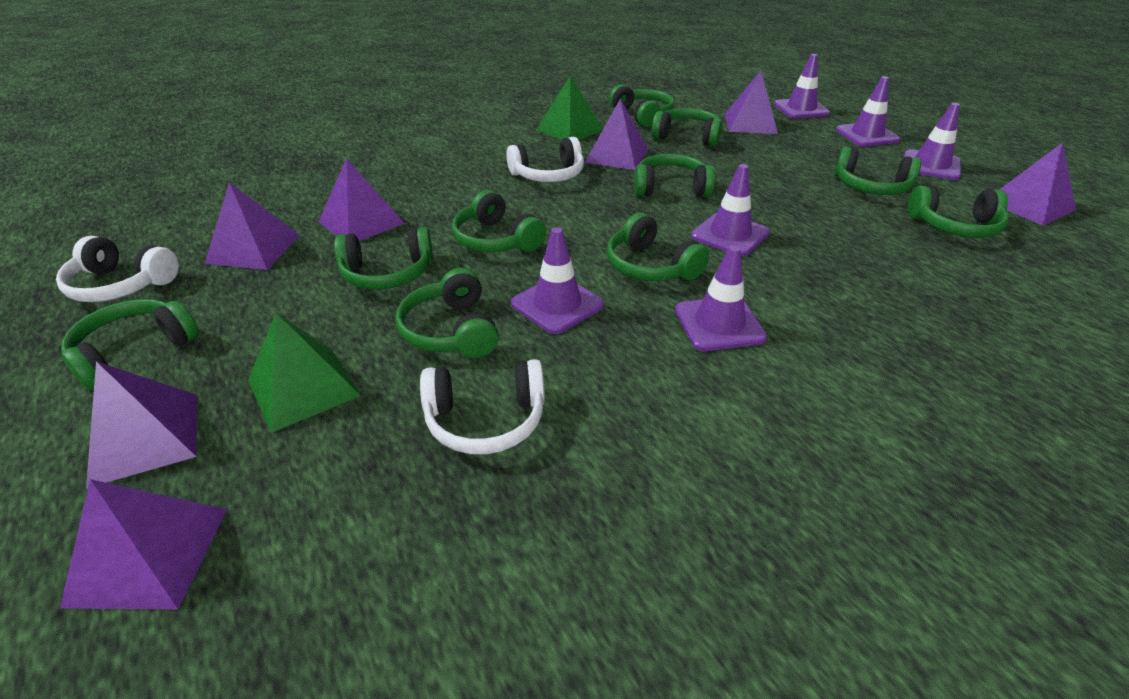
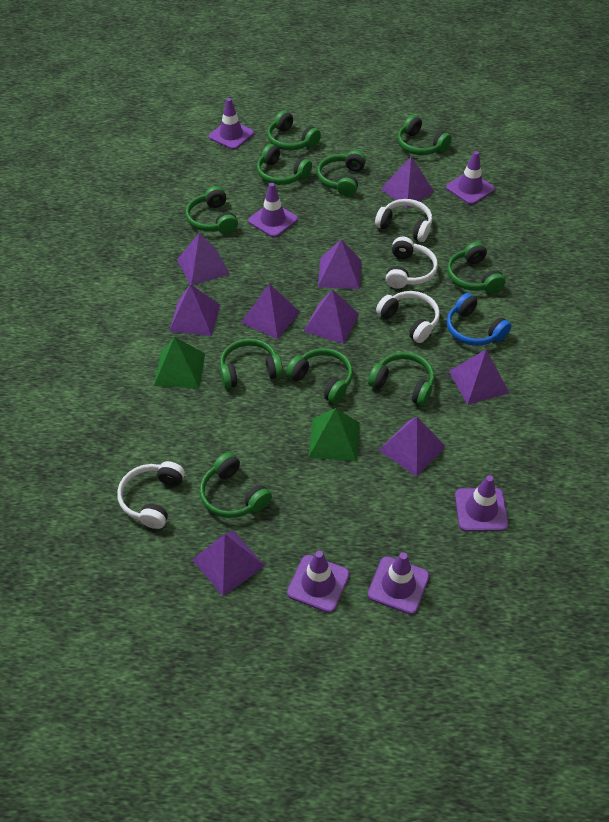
blue headphones: 0 -> 1
purple pyramid: 7 -> 9
white headphones: 3 -> 4

